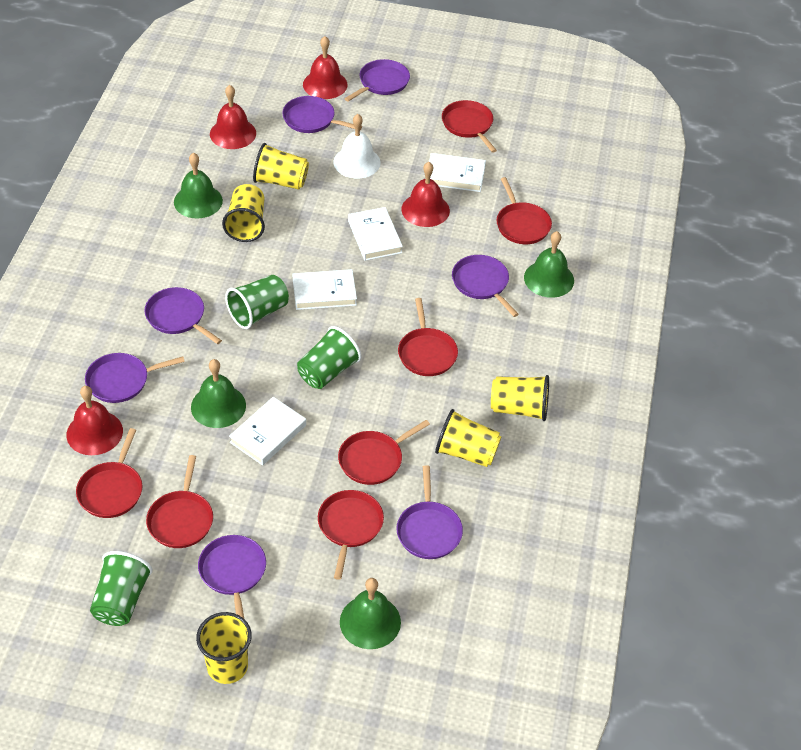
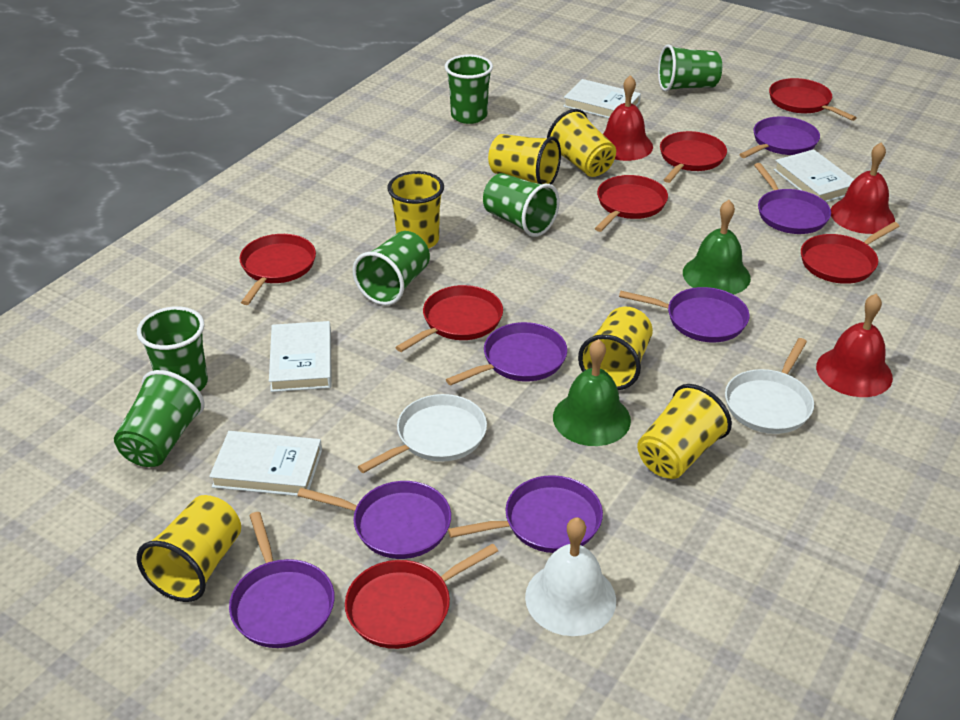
green bell: 4 -> 2
green cup: 3 -> 6
red bell: 4 -> 3
white pan: 0 -> 2
yellow cup: 5 -> 6

